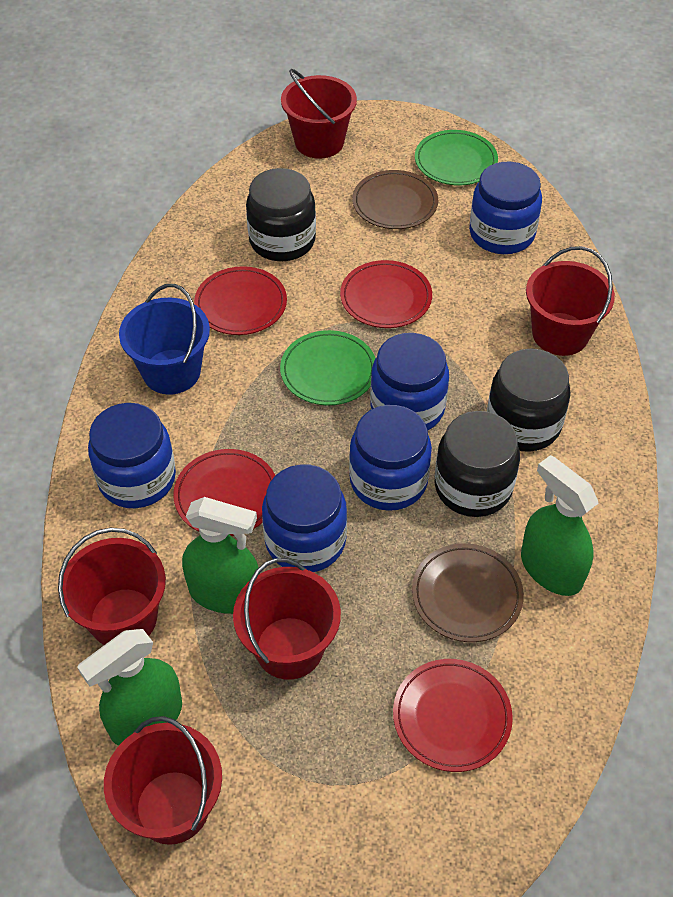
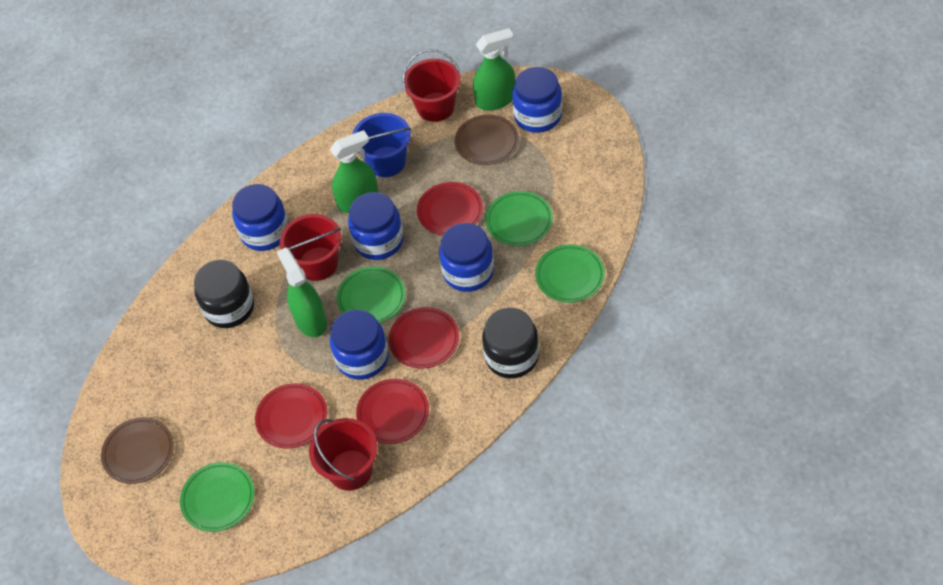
black jar: 3 -> 2
green plate: 2 -> 4
red bucket: 5 -> 3

